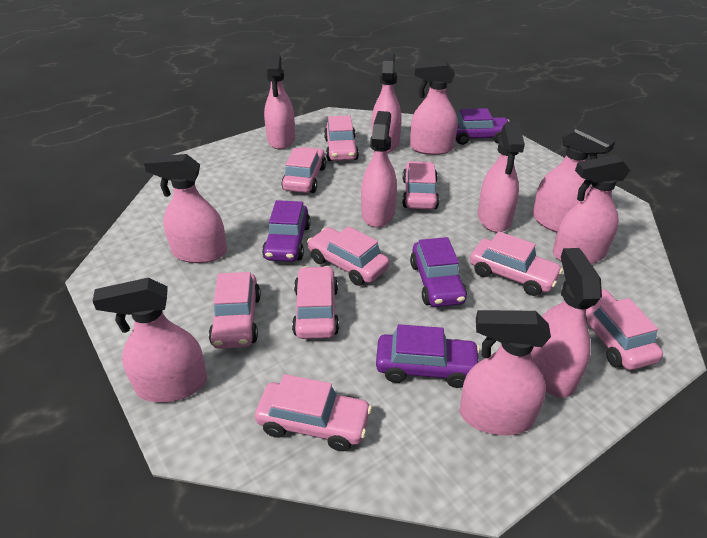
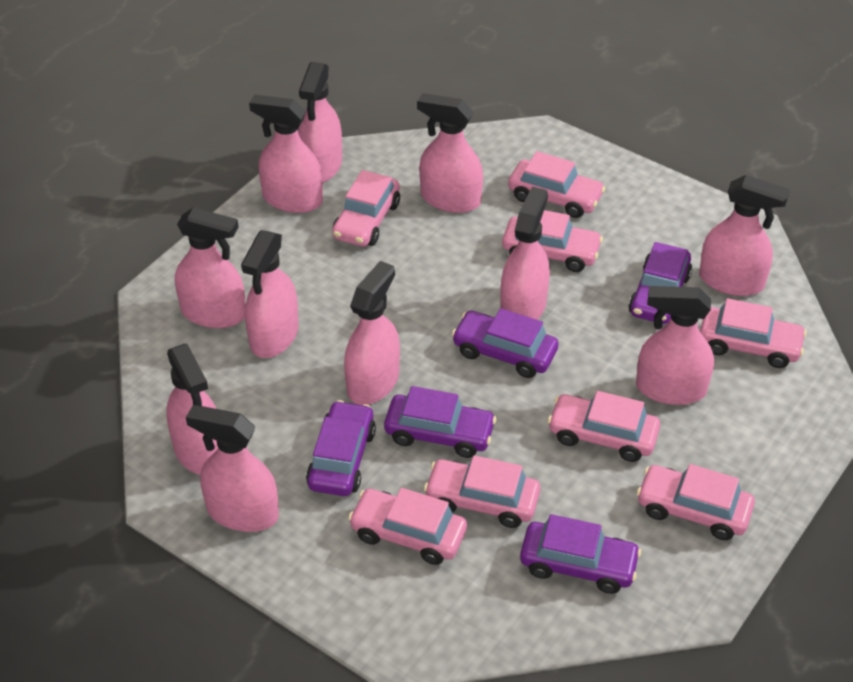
pink car: 9 -> 8
purple car: 4 -> 5

